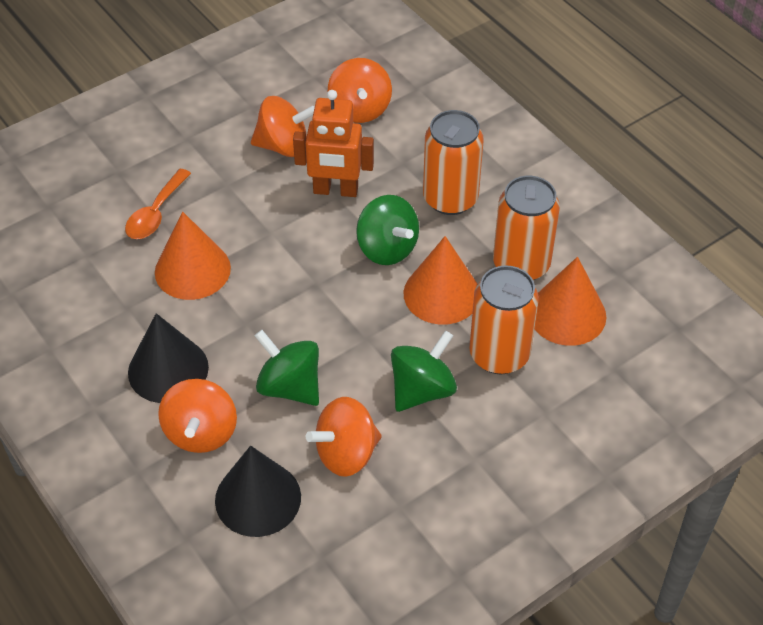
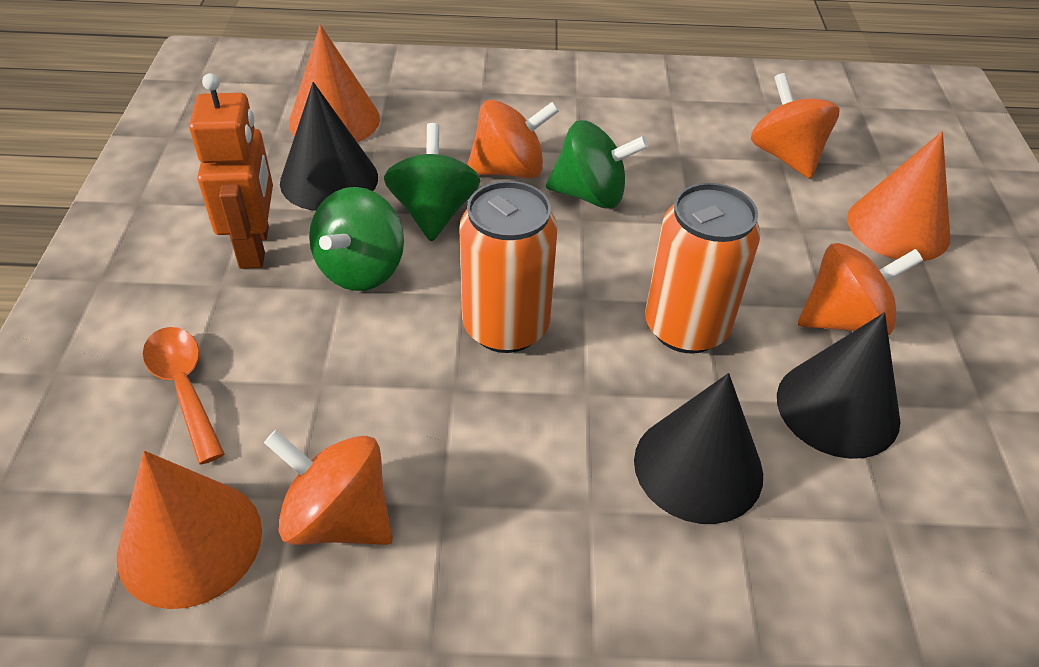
black cone: 2 -> 3
orange can: 3 -> 2

